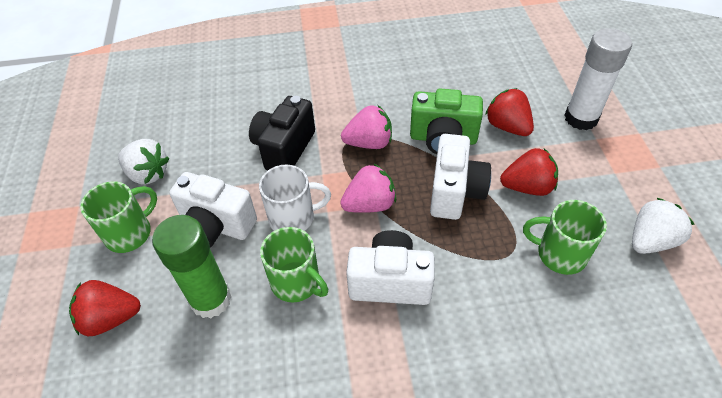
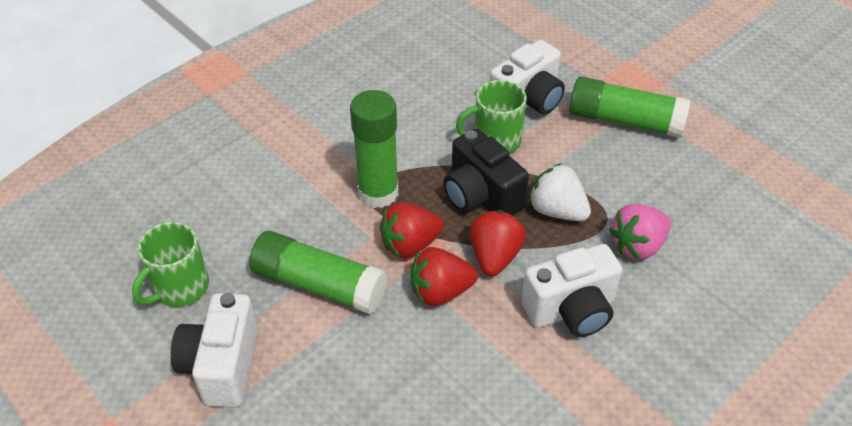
green camera: 1 -> 0
green glue stick: 1 -> 3
green mug: 3 -> 2
pink strawberry: 2 -> 1
white glue stick: 1 -> 0
white mug: 1 -> 0
white strawberry: 2 -> 1

